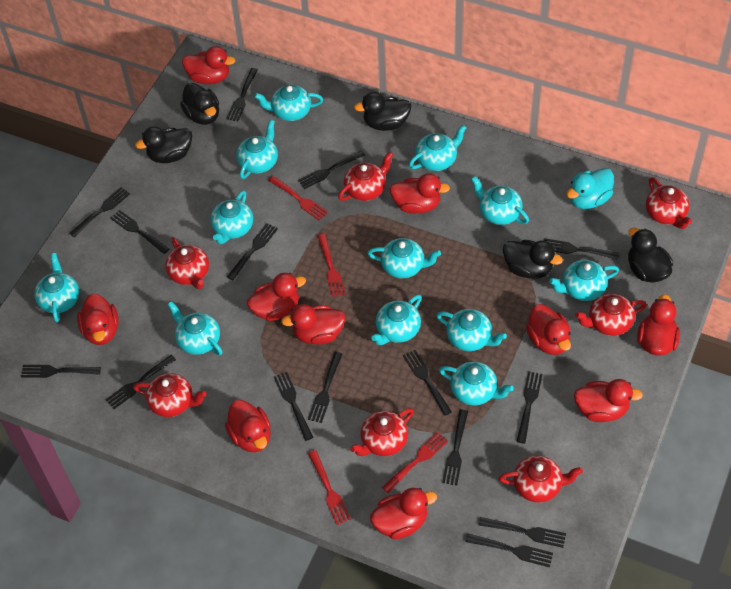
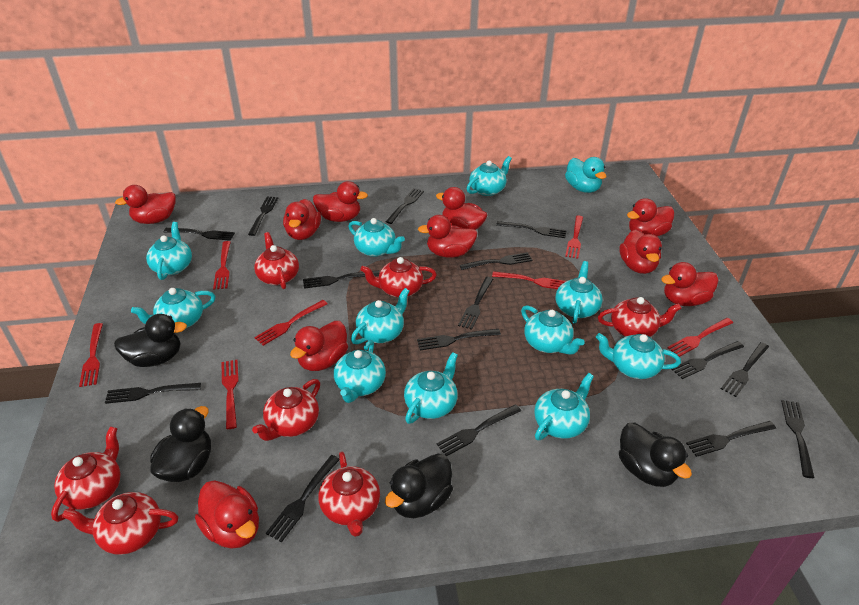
black duck: 5 -> 4
red fork: 4 -> 7
turquoise teapot: 12 -> 11

